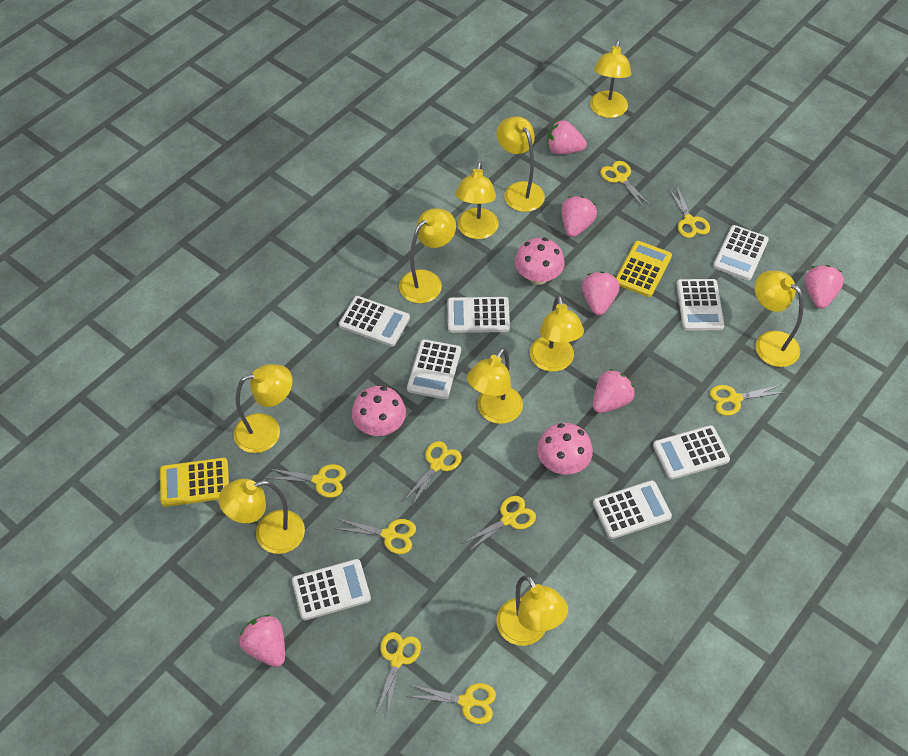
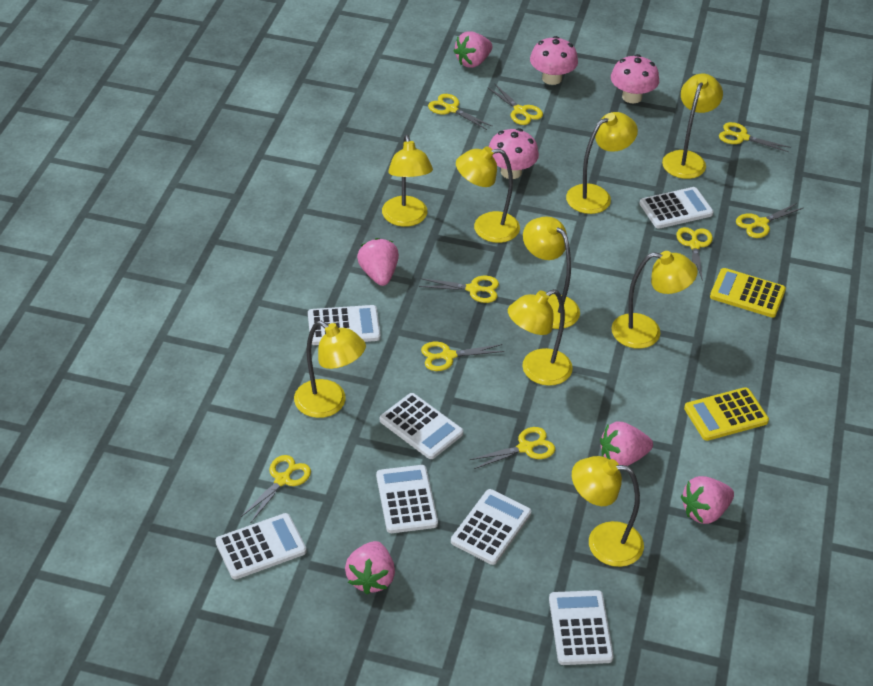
pink strawberry: 6 -> 5
white calculator: 8 -> 7
yellow lamp: 10 -> 9

